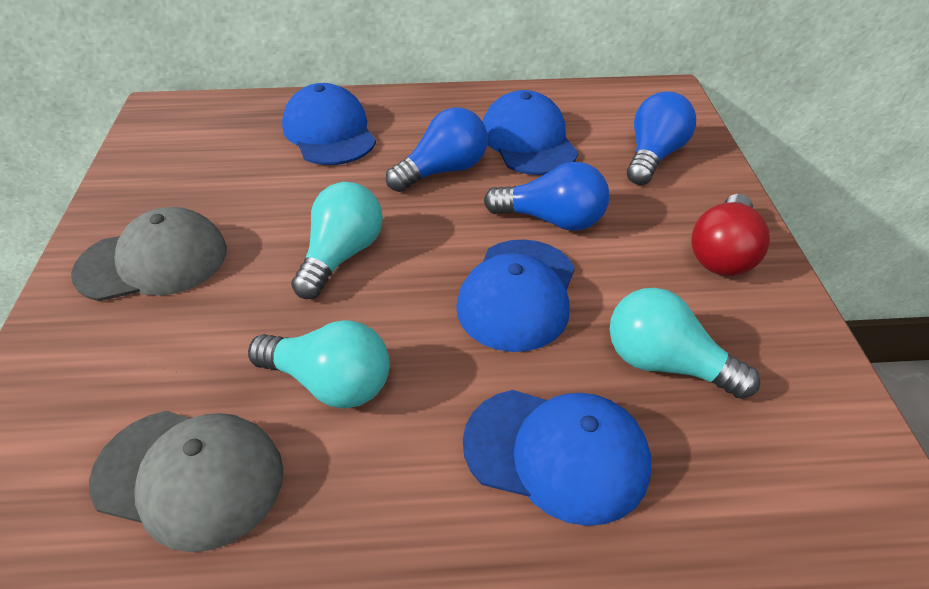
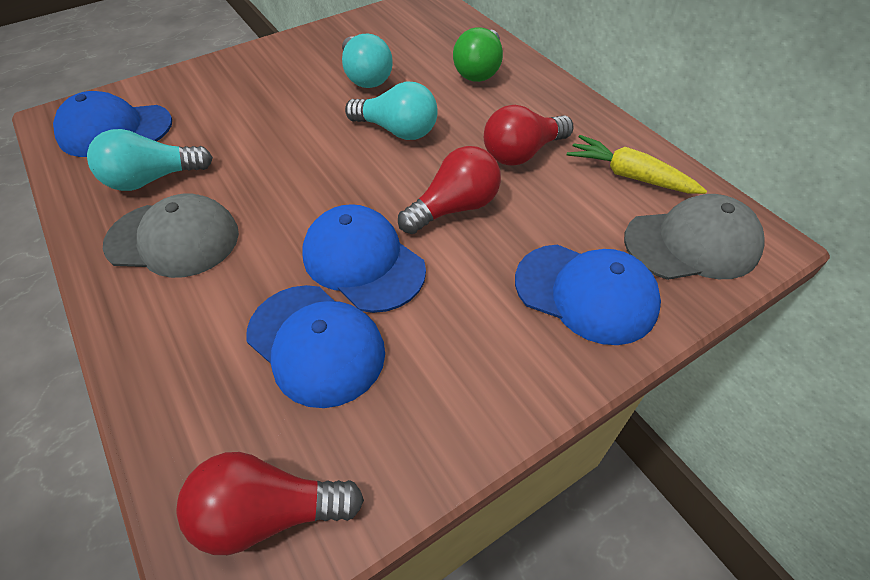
blue light bulb: 3 -> 0
green light bulb: 0 -> 1
red light bulb: 1 -> 3
yellow carrot: 0 -> 1

